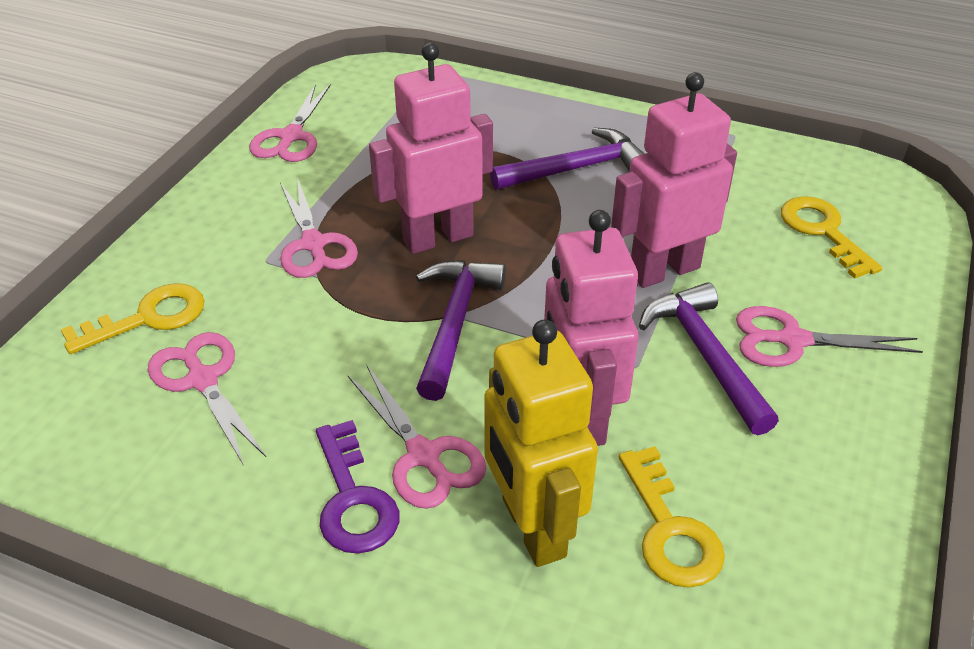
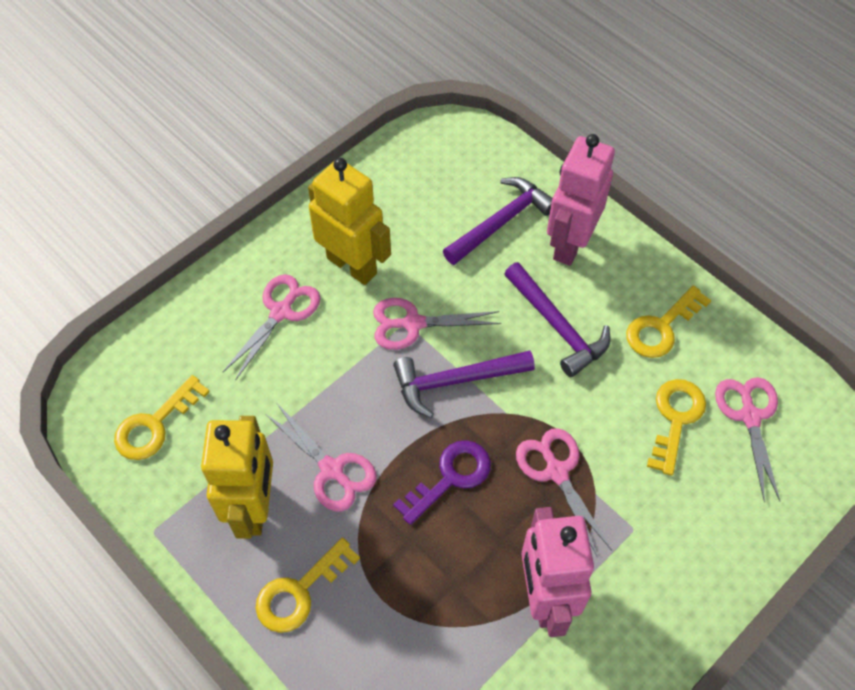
pink robot: 3 -> 2
yellow key: 3 -> 4
yellow robot: 1 -> 2

